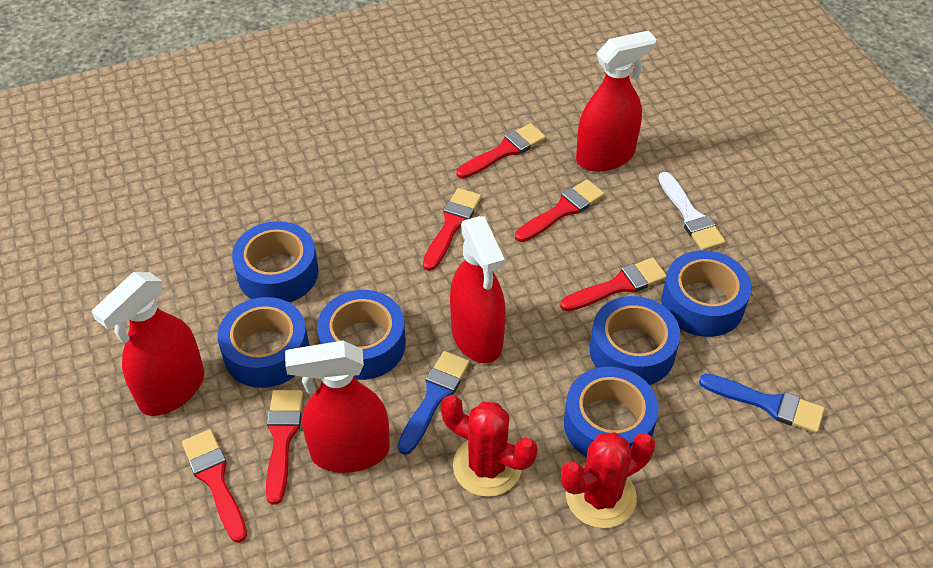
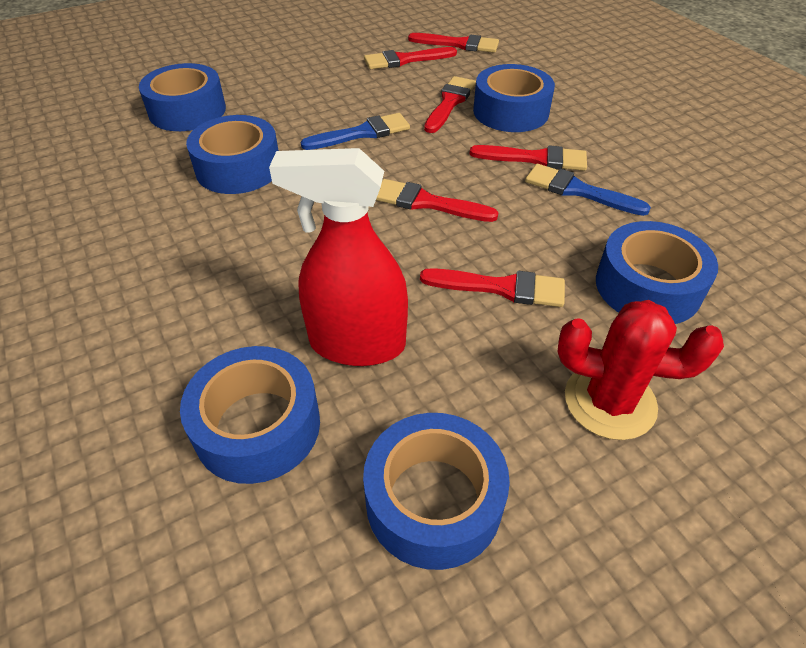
red cactus: 2 -> 1
red spray bottle: 4 -> 1
white brush: 1 -> 0

